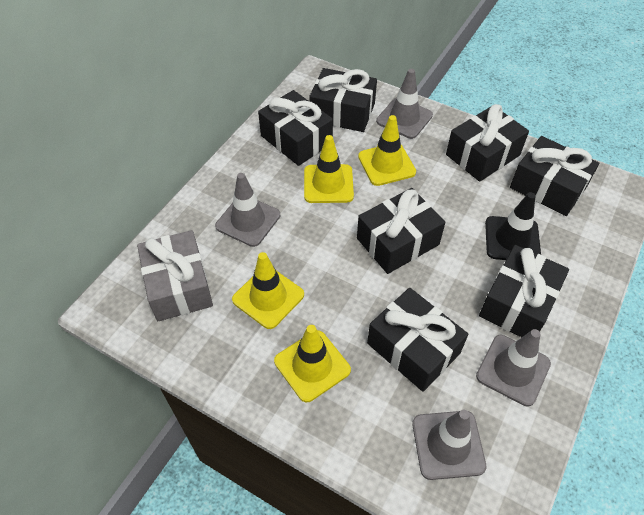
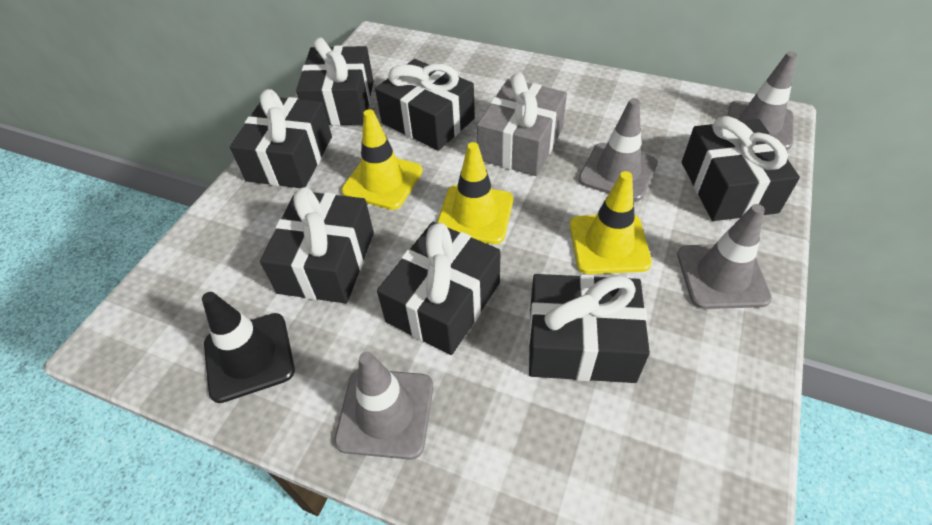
yellow traffic cone: 4 -> 3

